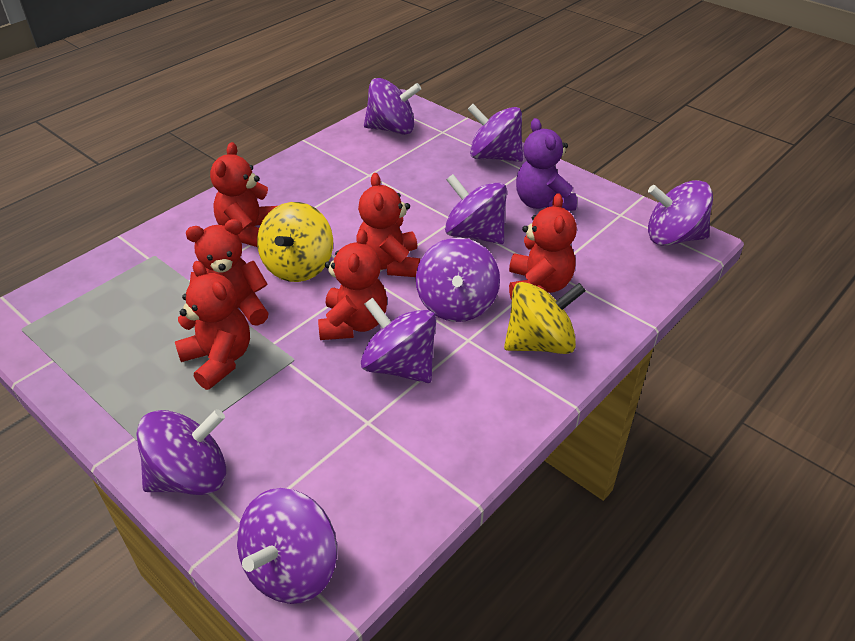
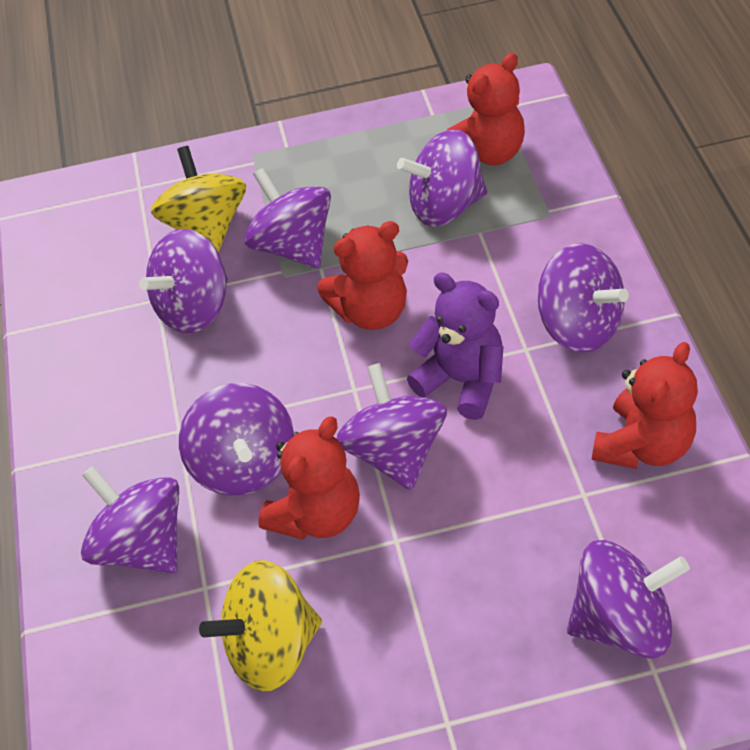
red teddy bear: 6 -> 4

